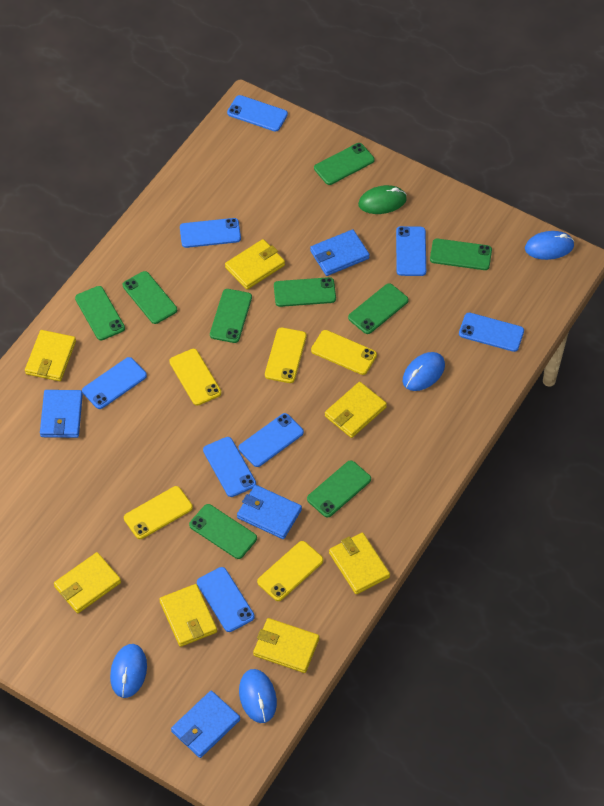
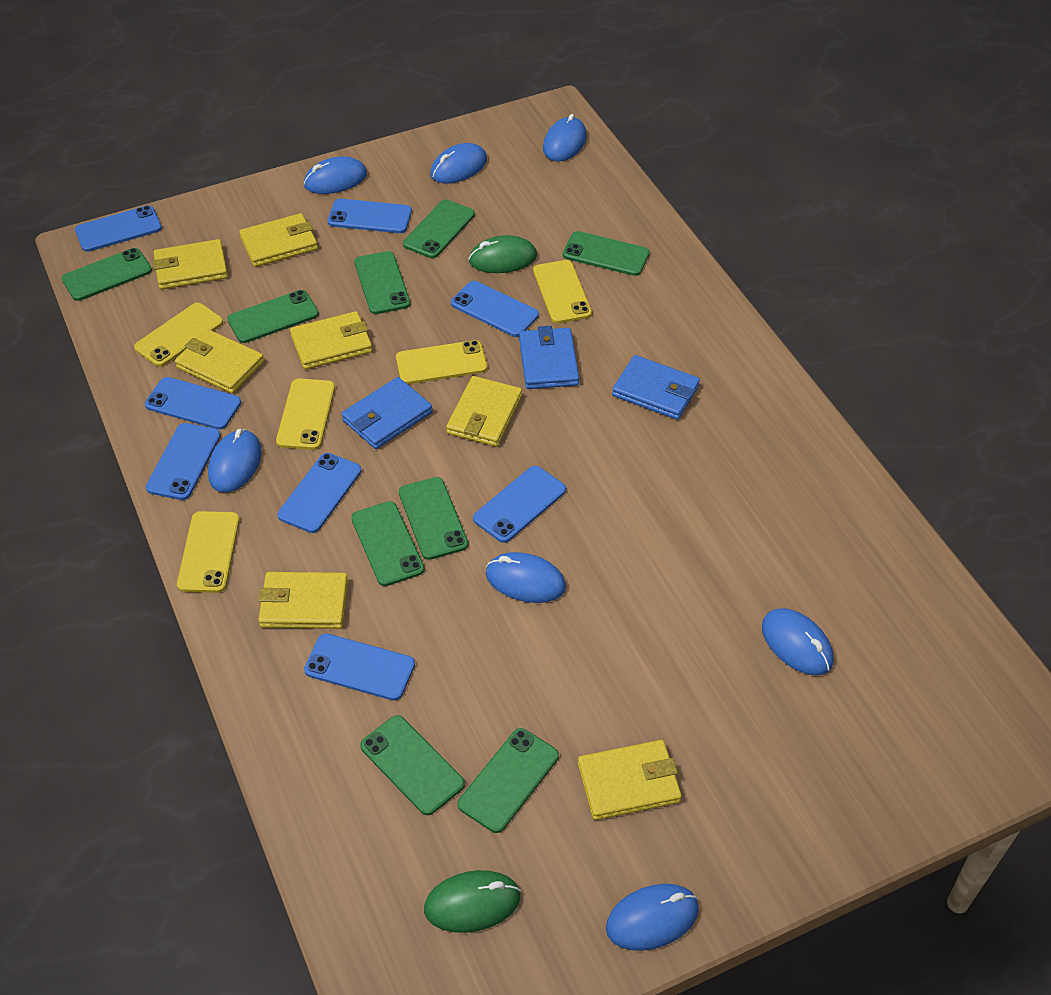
blue mouse: 4 -> 7
blue wallet: 4 -> 3
green mouse: 1 -> 2

